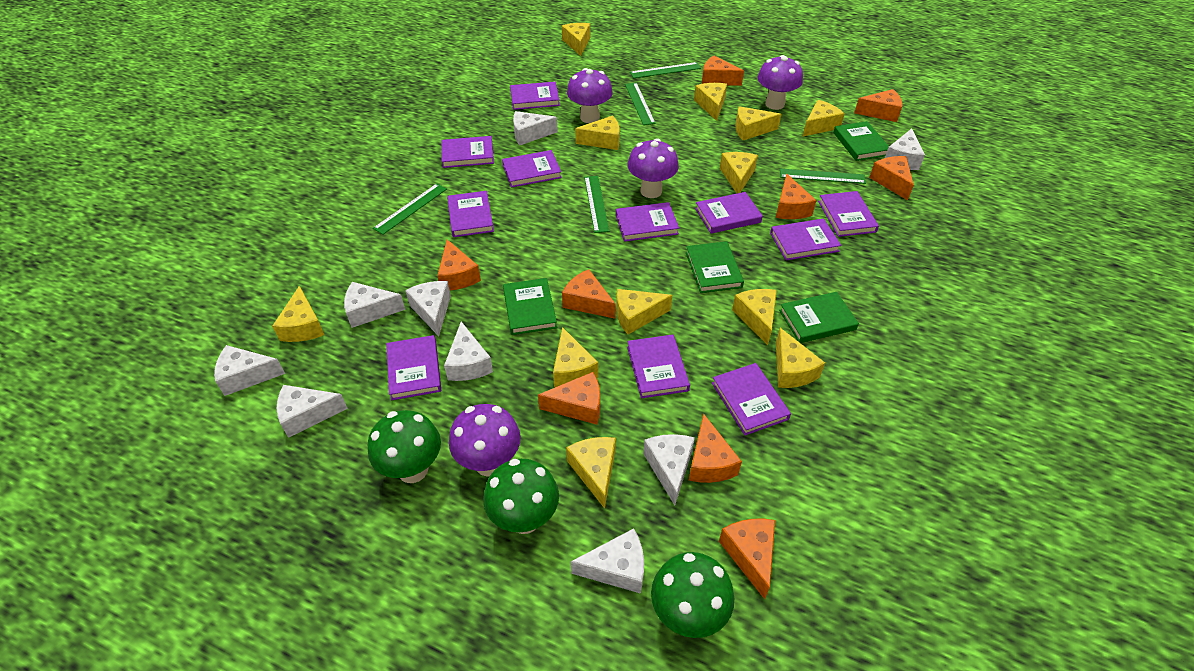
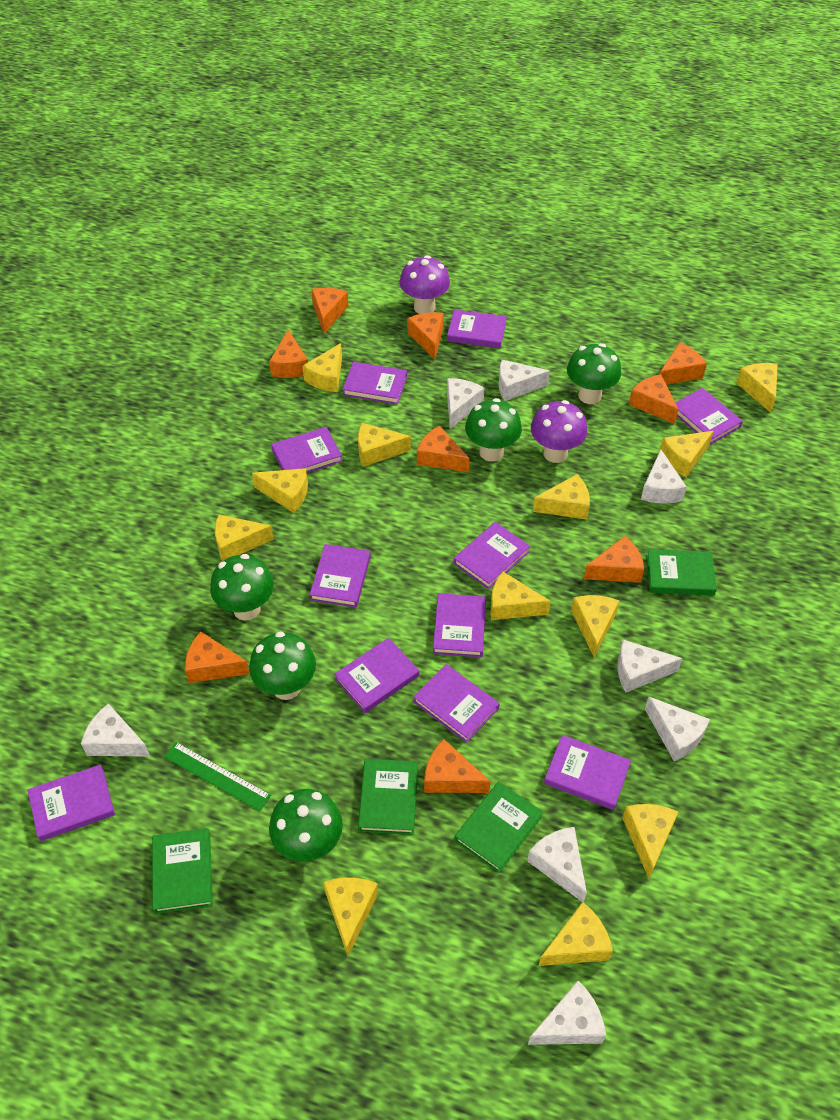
green mushroom: 3 -> 5
green ruler: 5 -> 1
purple mushroom: 4 -> 2
white cheese: 9 -> 8

